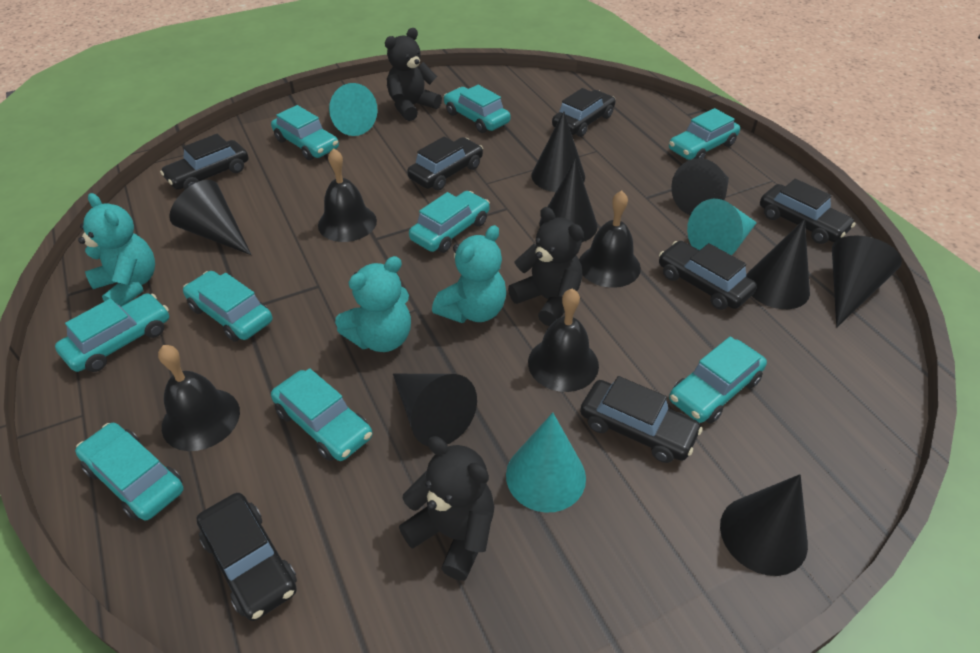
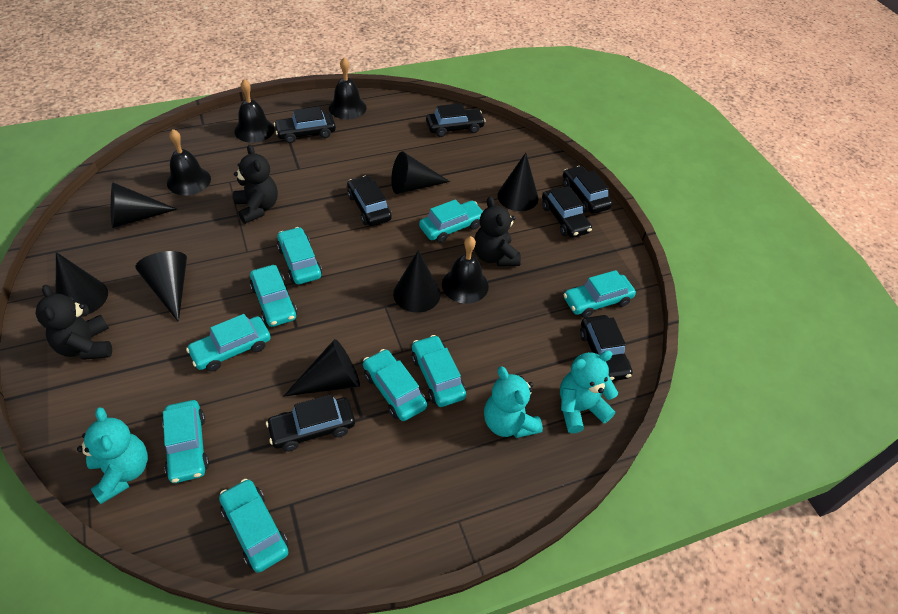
black cone: 8 -> 7
turquoise cone: 3 -> 0

